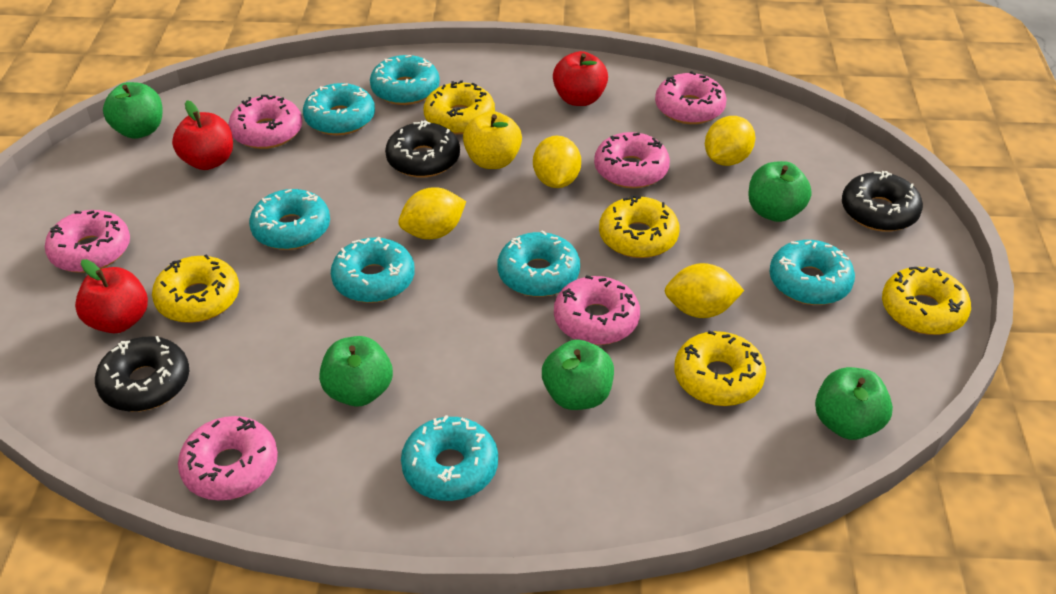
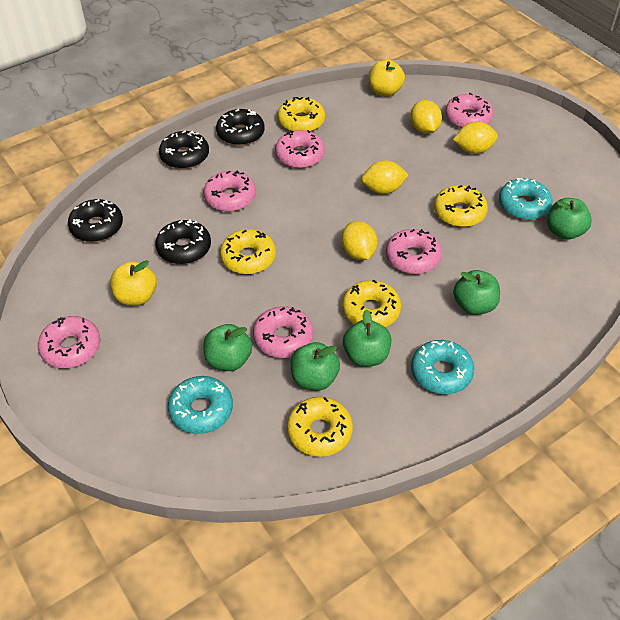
black donut: 3 -> 4
red apple: 3 -> 0
turquoise donut: 7 -> 3
yellow apple: 1 -> 2

